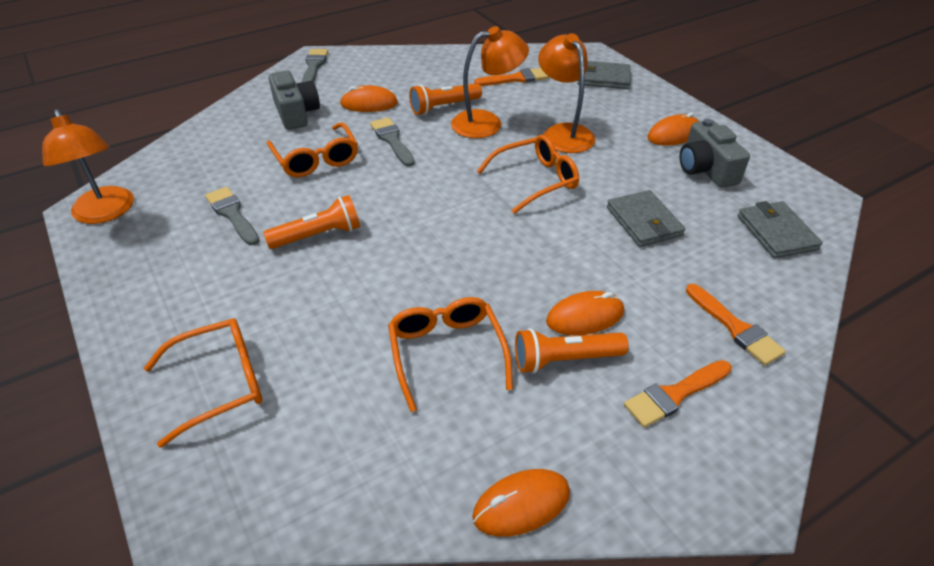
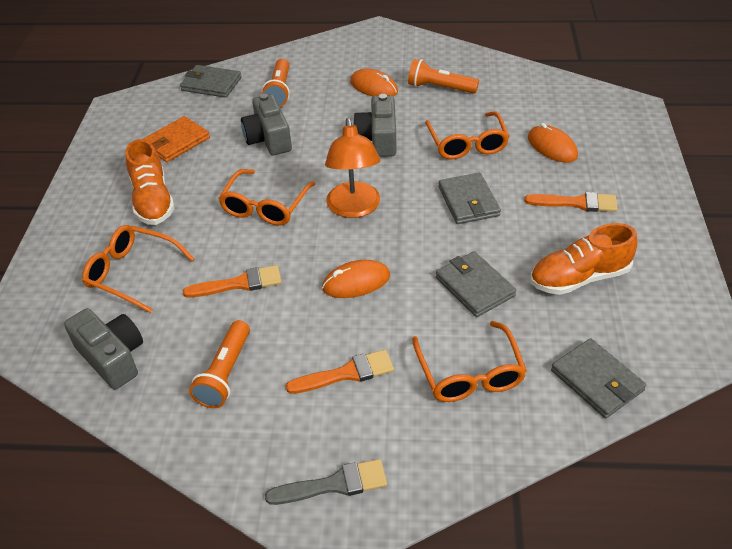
grey brush: 3 -> 1
grey camera: 2 -> 3
grey wallet: 3 -> 4
orange lamp: 3 -> 1
orange mouse: 4 -> 3
orange shoe: 0 -> 2
orange wallet: 0 -> 1

